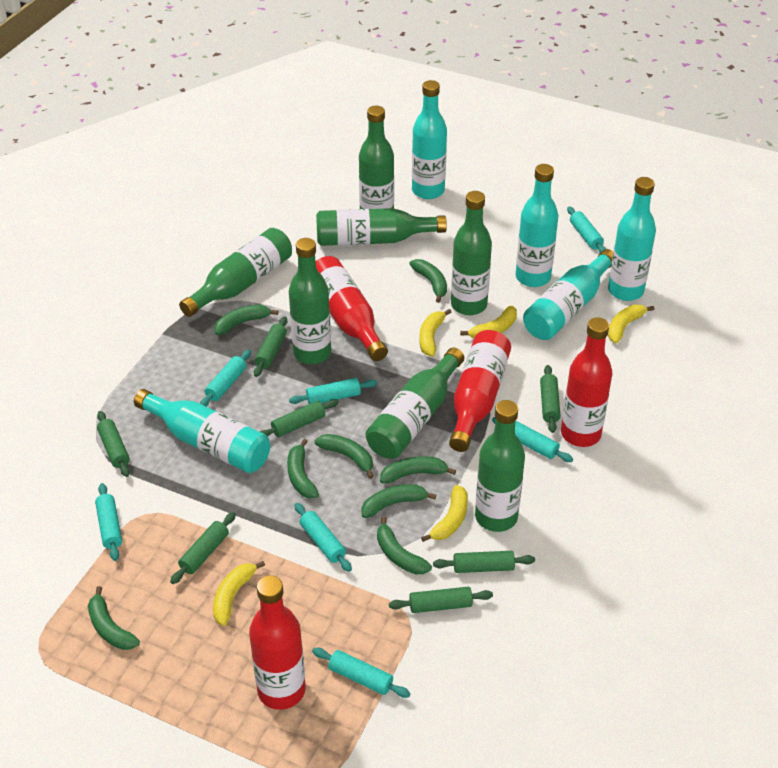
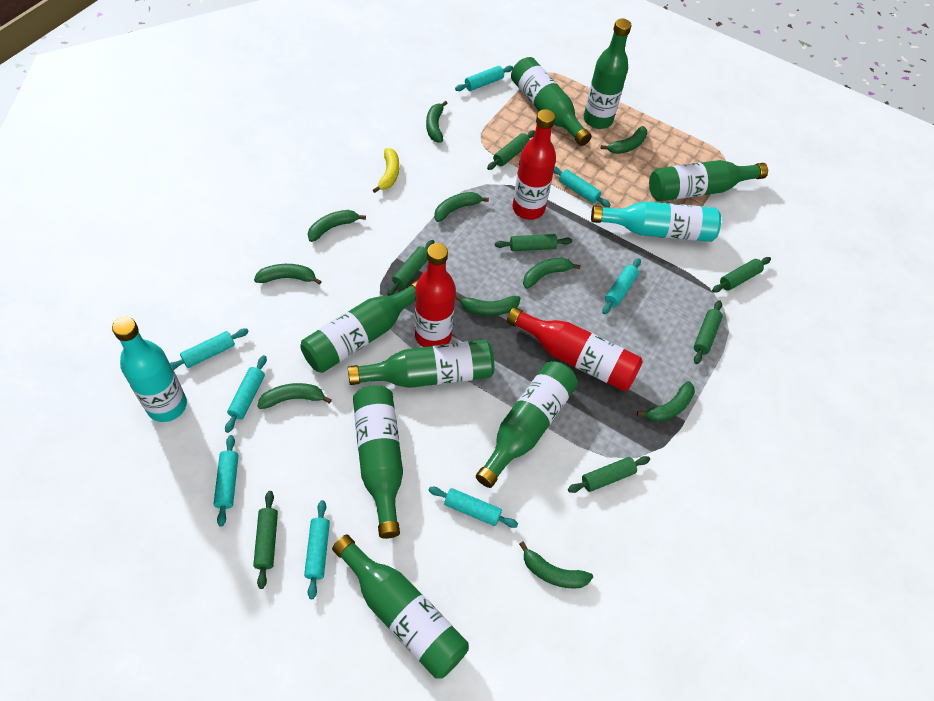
green banana: 8 -> 10
green bottle: 7 -> 8
red bottle: 4 -> 3
turquoise bottle: 5 -> 2
turquoise rolling pin: 7 -> 8
yellow banana: 5 -> 1

